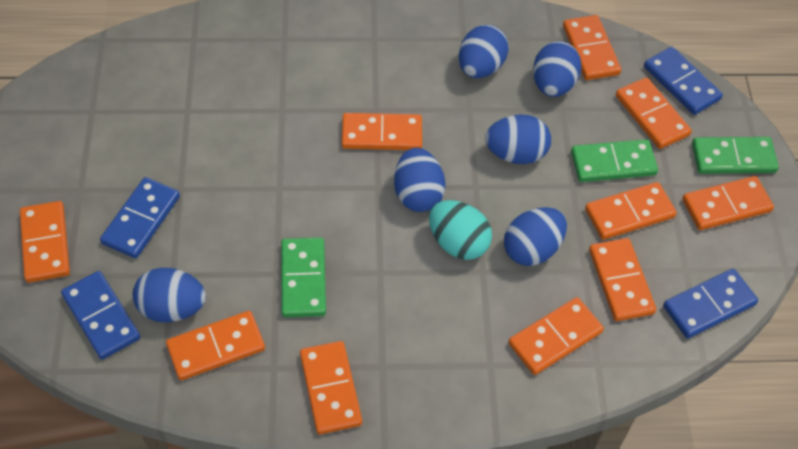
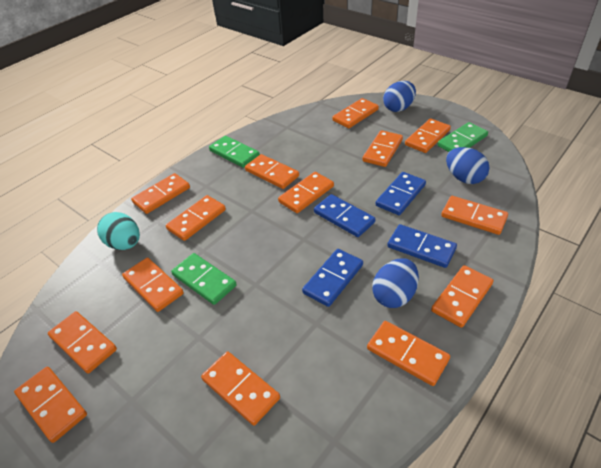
blue egg: 6 -> 3
orange domino: 10 -> 14

